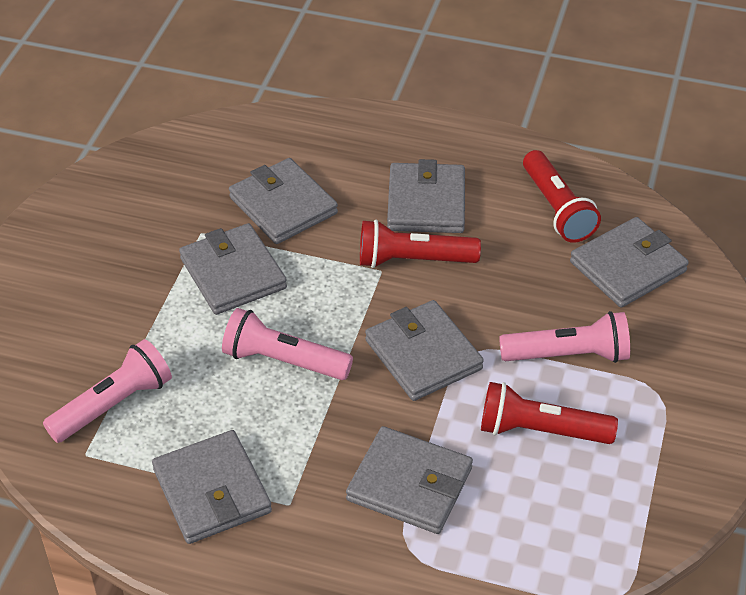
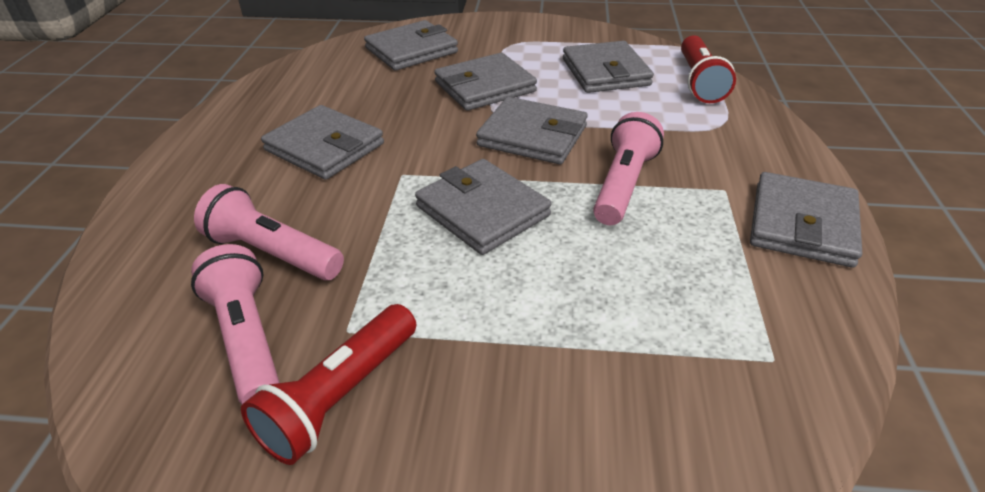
red flashlight: 3 -> 2

